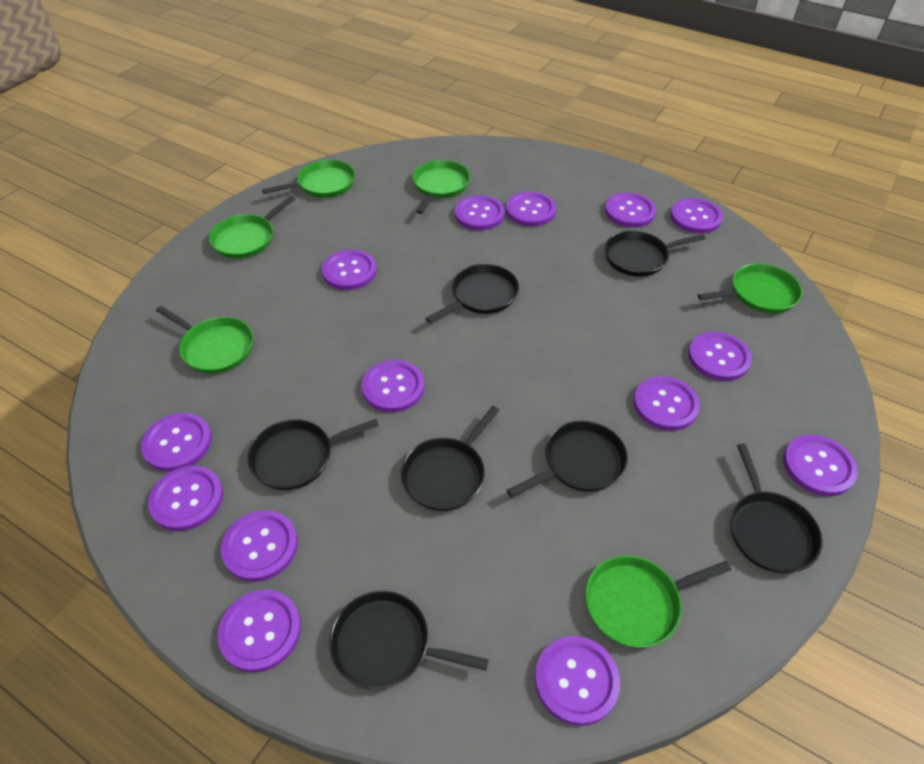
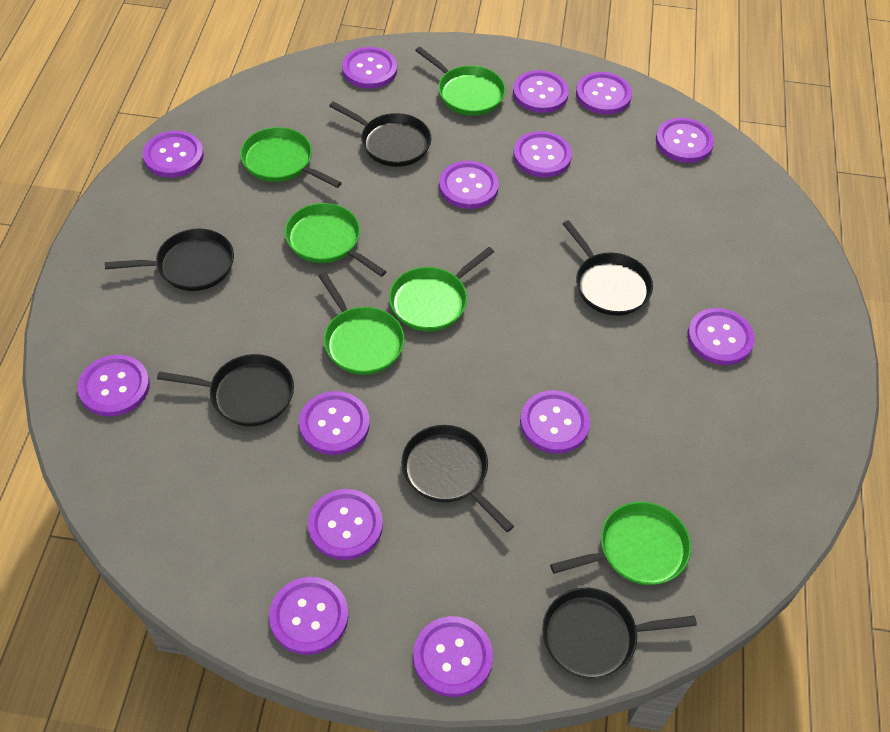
black pan: 7 -> 6

